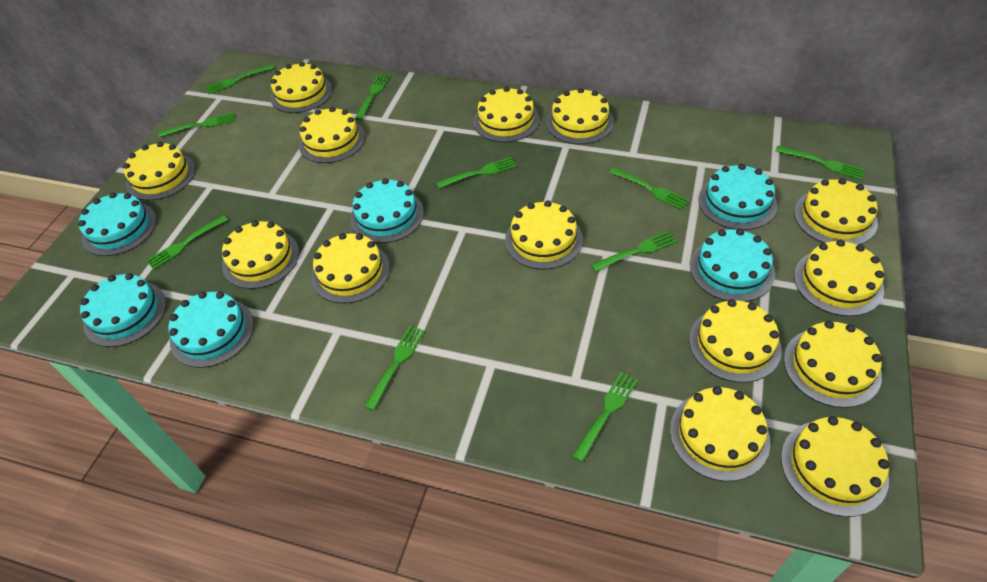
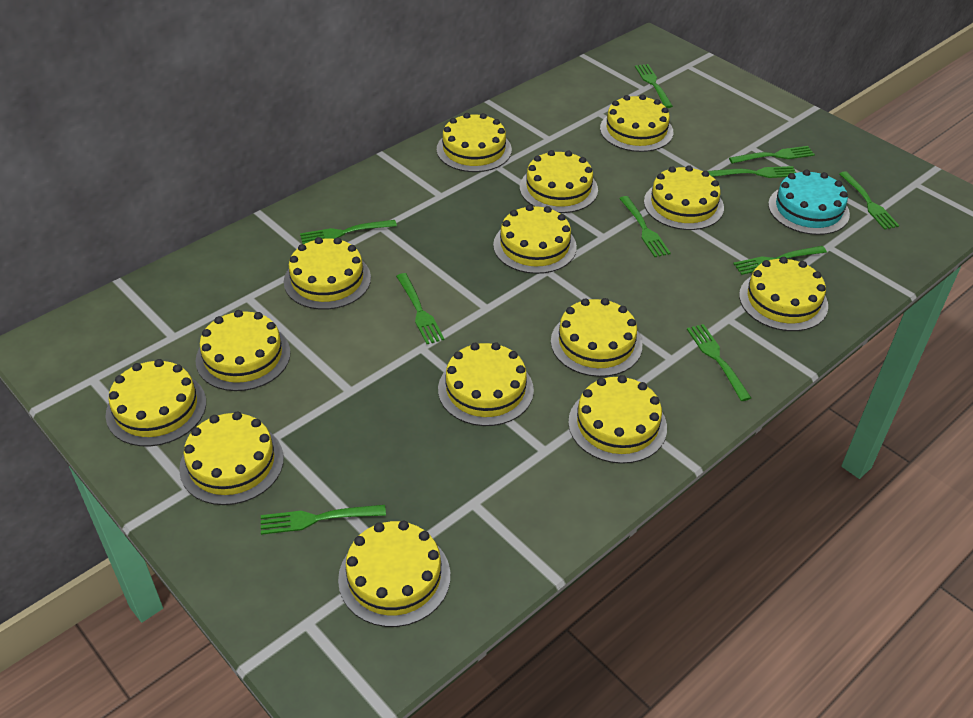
turquoise cake: 6 -> 1

